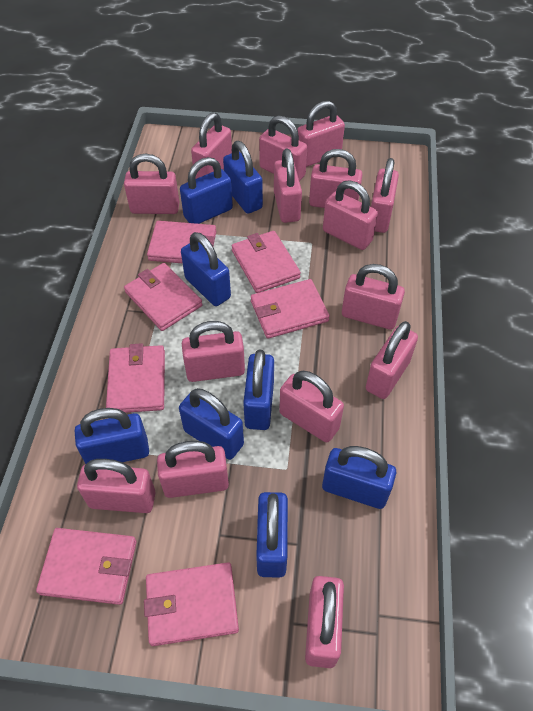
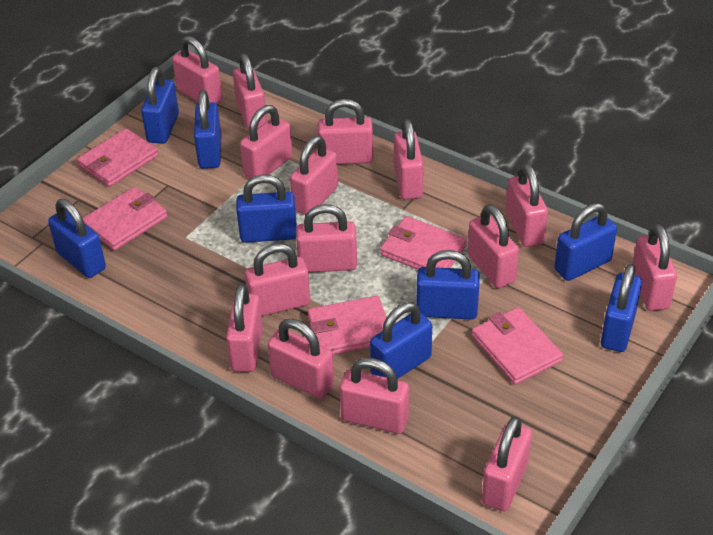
pink wallet: 7 -> 5

